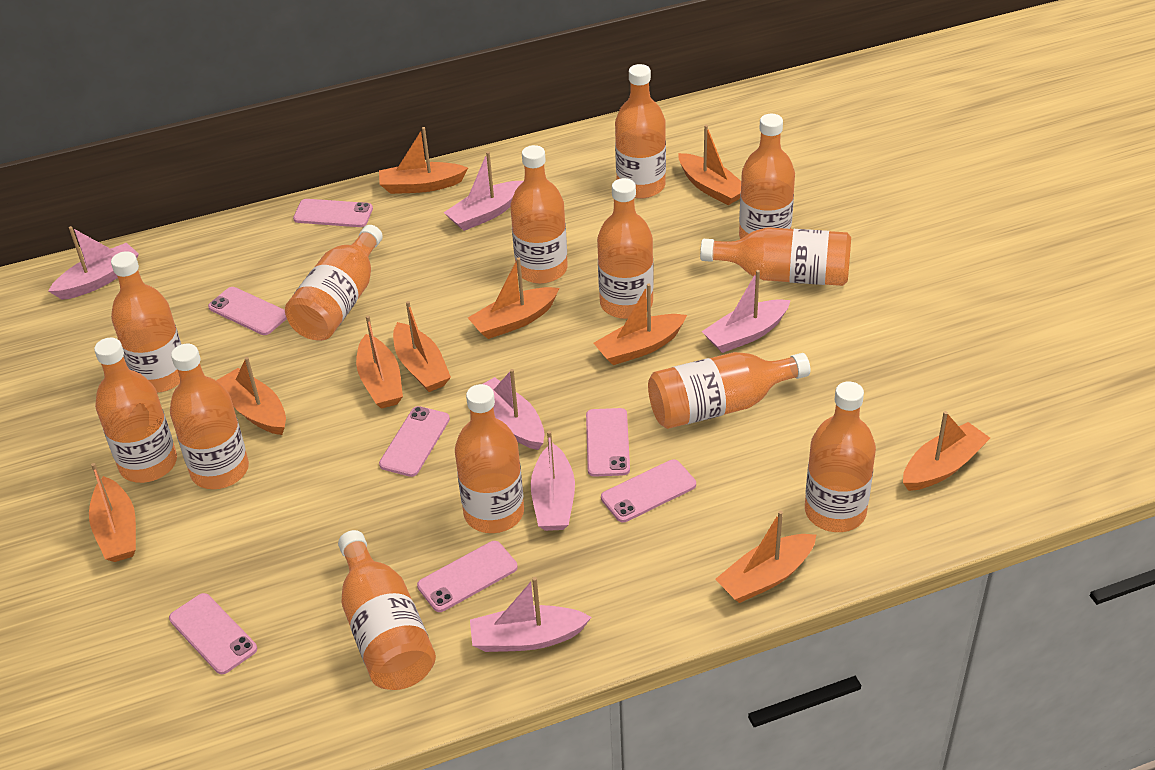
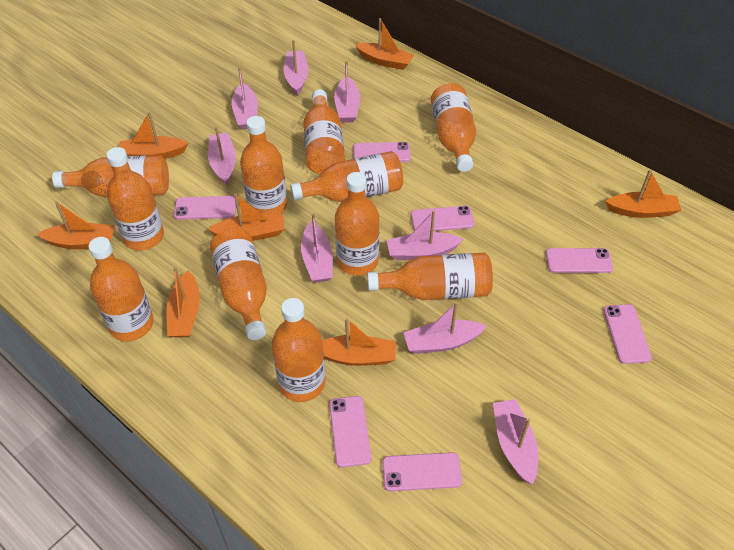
orange boat: 10 -> 7
orange bottle: 13 -> 11
pink boat: 6 -> 8

